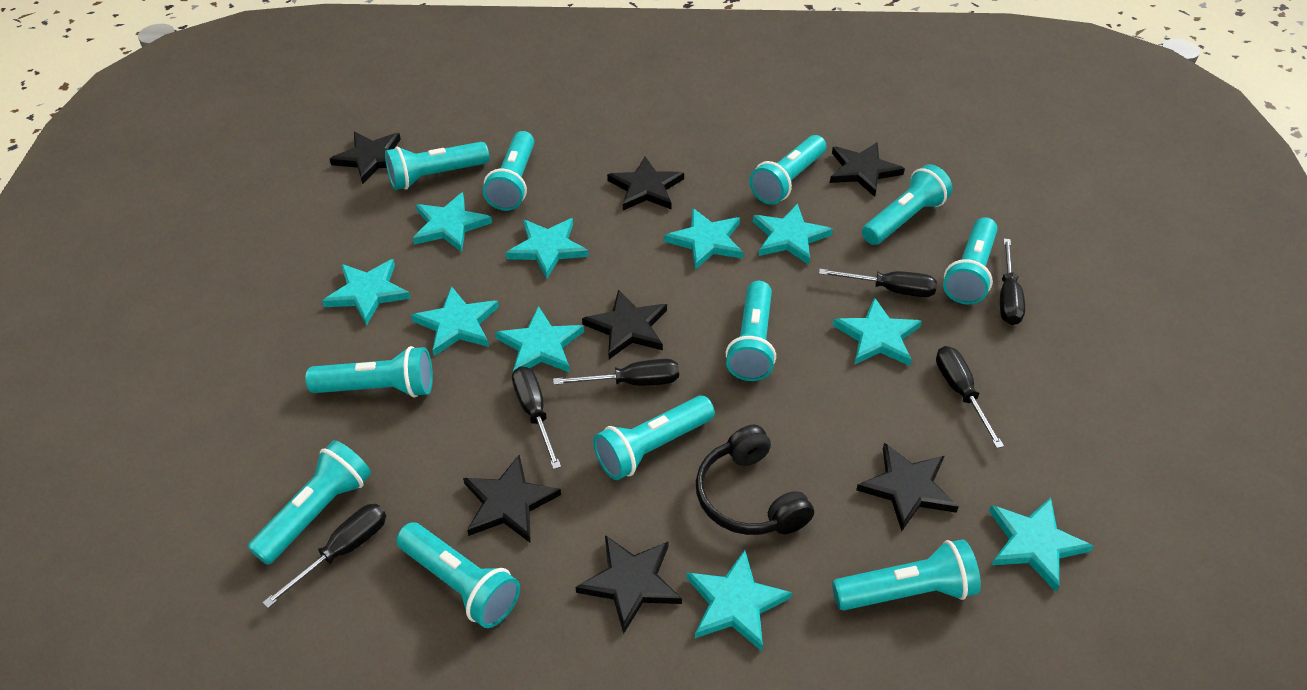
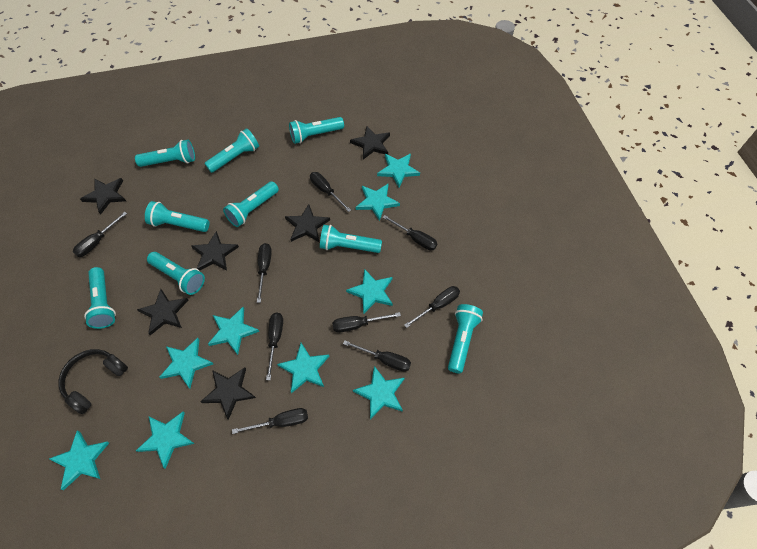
black screwdriver: 6 -> 9
black star: 7 -> 6
turquoise flashlight: 11 -> 9
turquoise star: 10 -> 9

